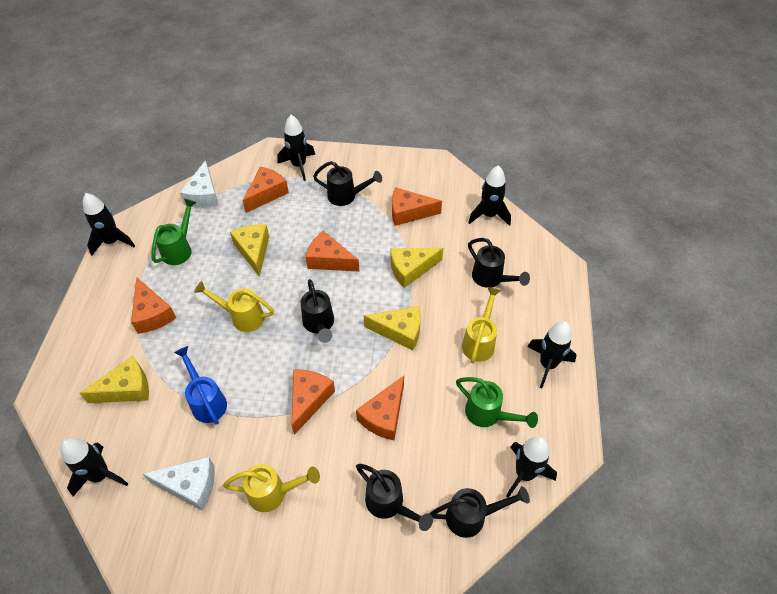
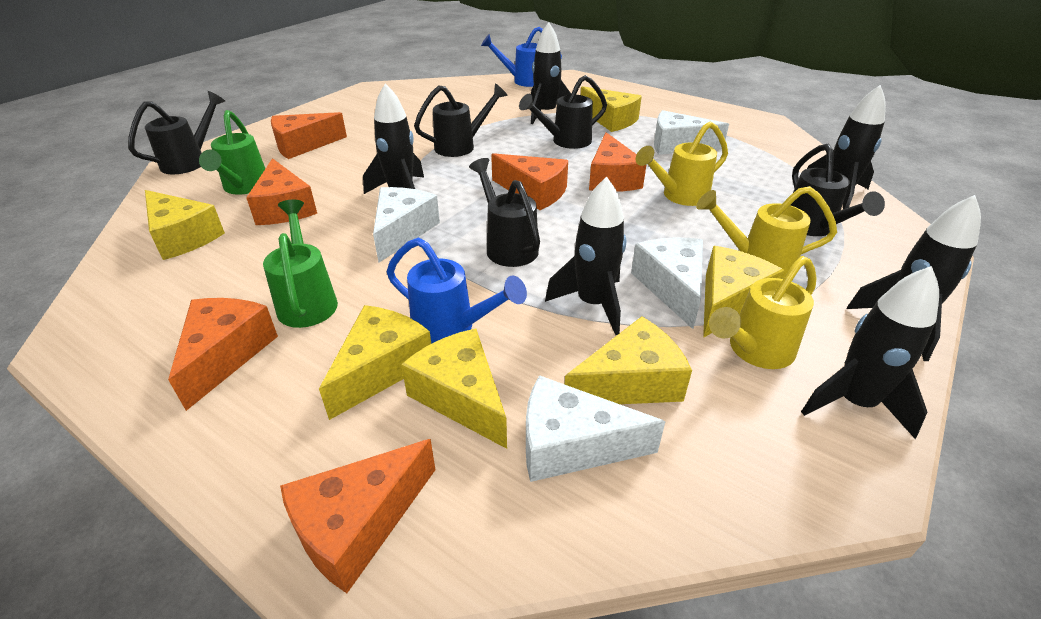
blue watering can: 1 -> 2
white cheese: 2 -> 4
yellow cheese: 4 -> 6

